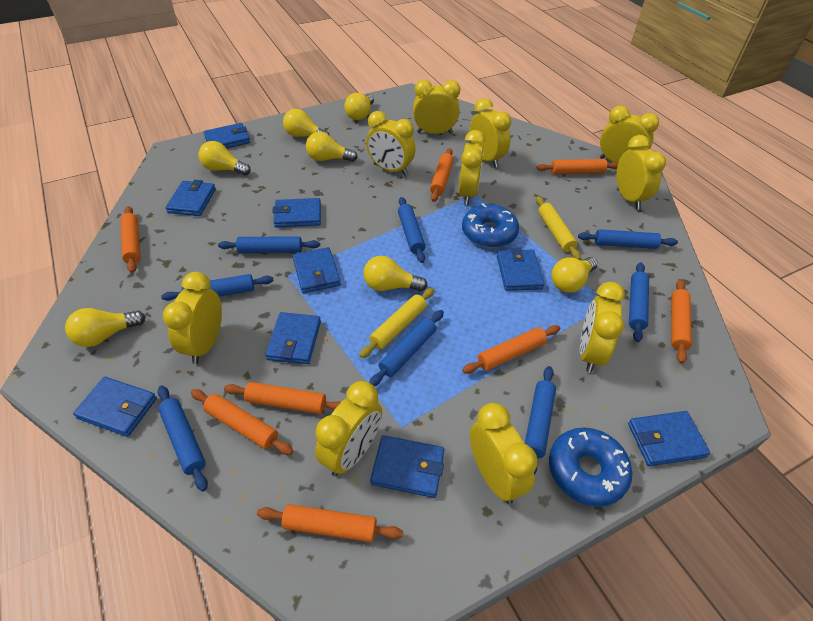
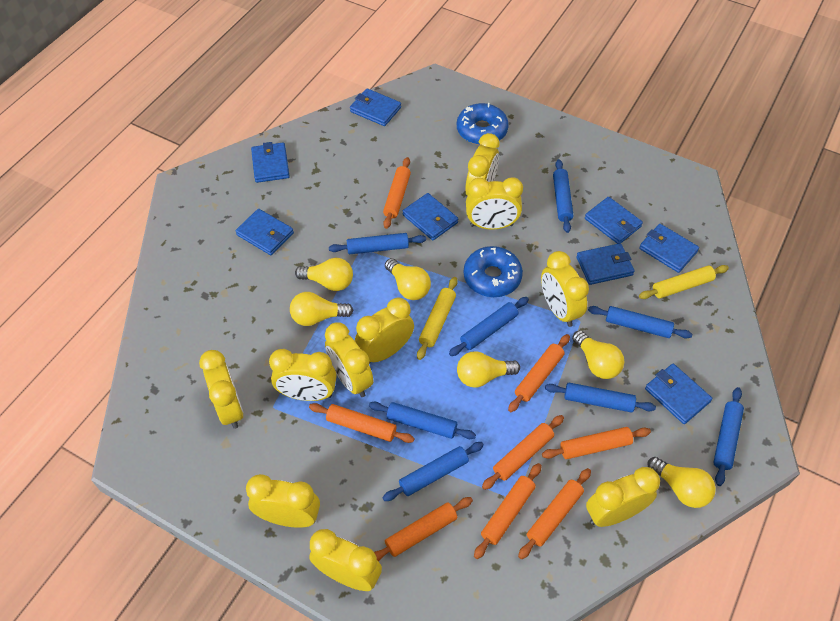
blue wallet: 9 -> 8
yellow light bulb: 7 -> 6

